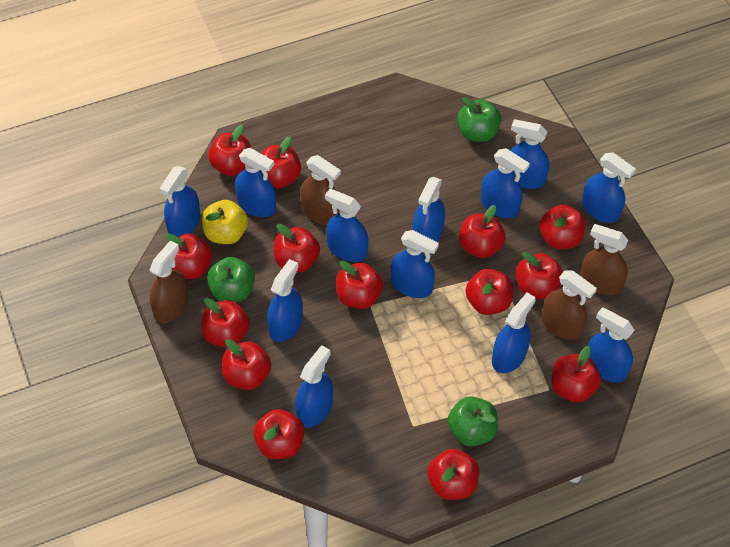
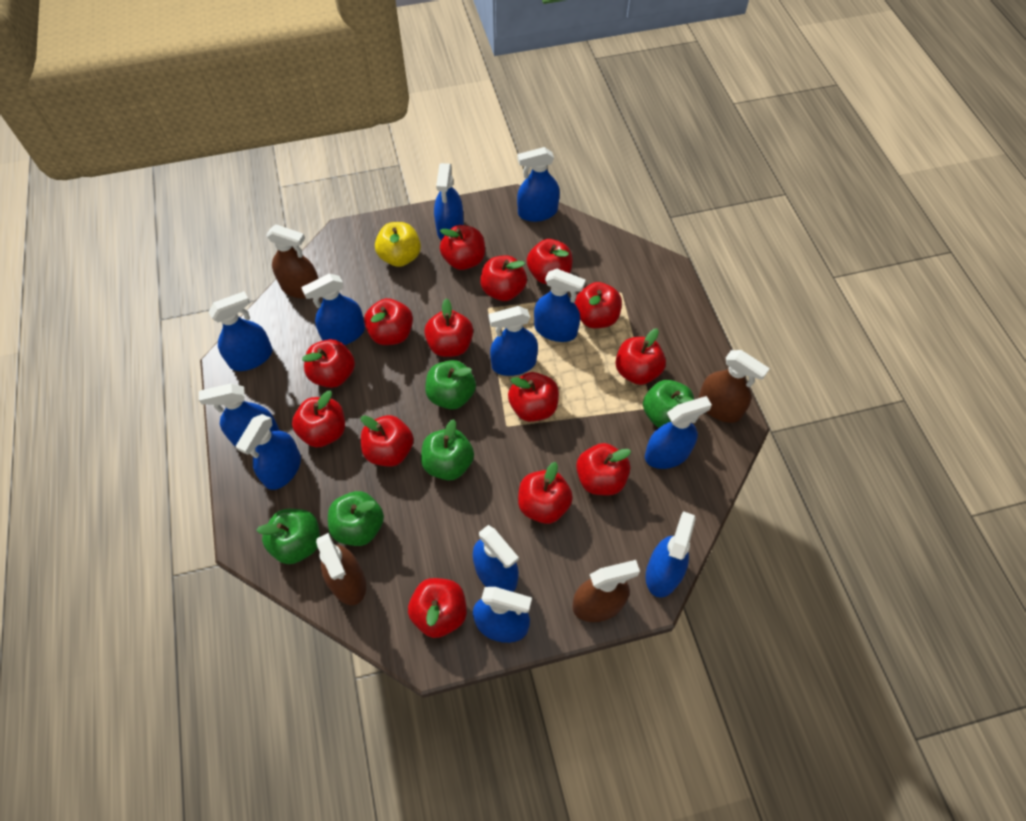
green apple: 3 -> 5

